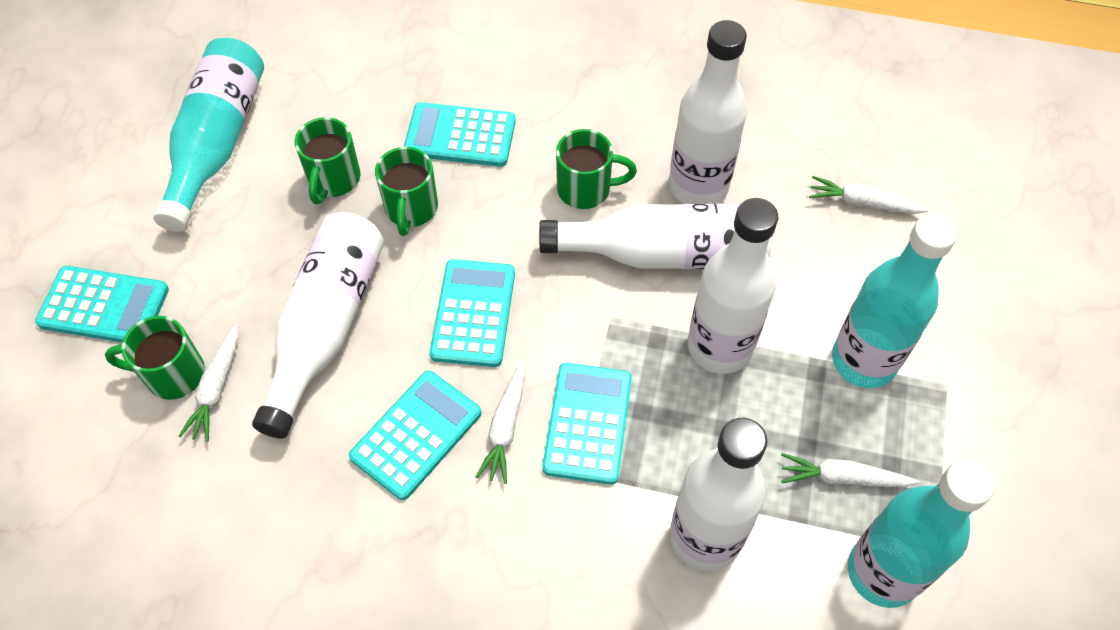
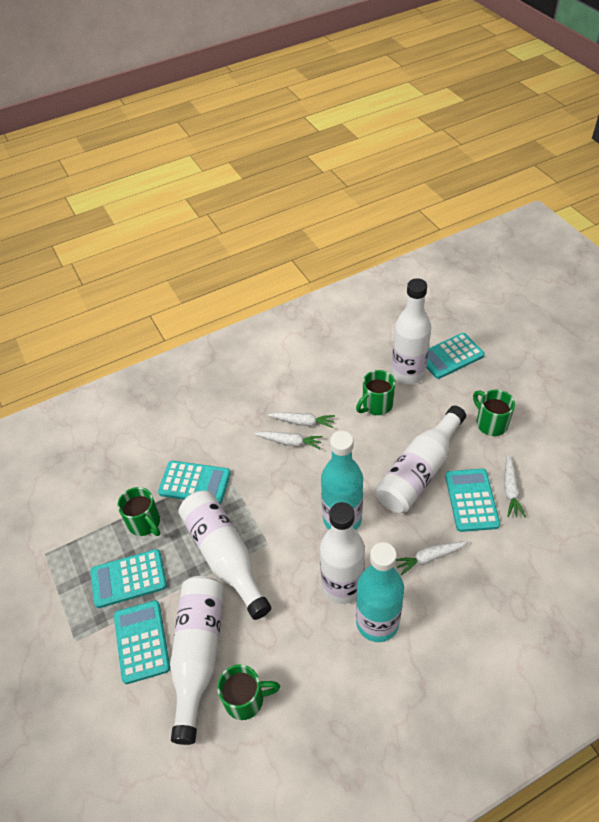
turquoise bottle: 3 -> 2

